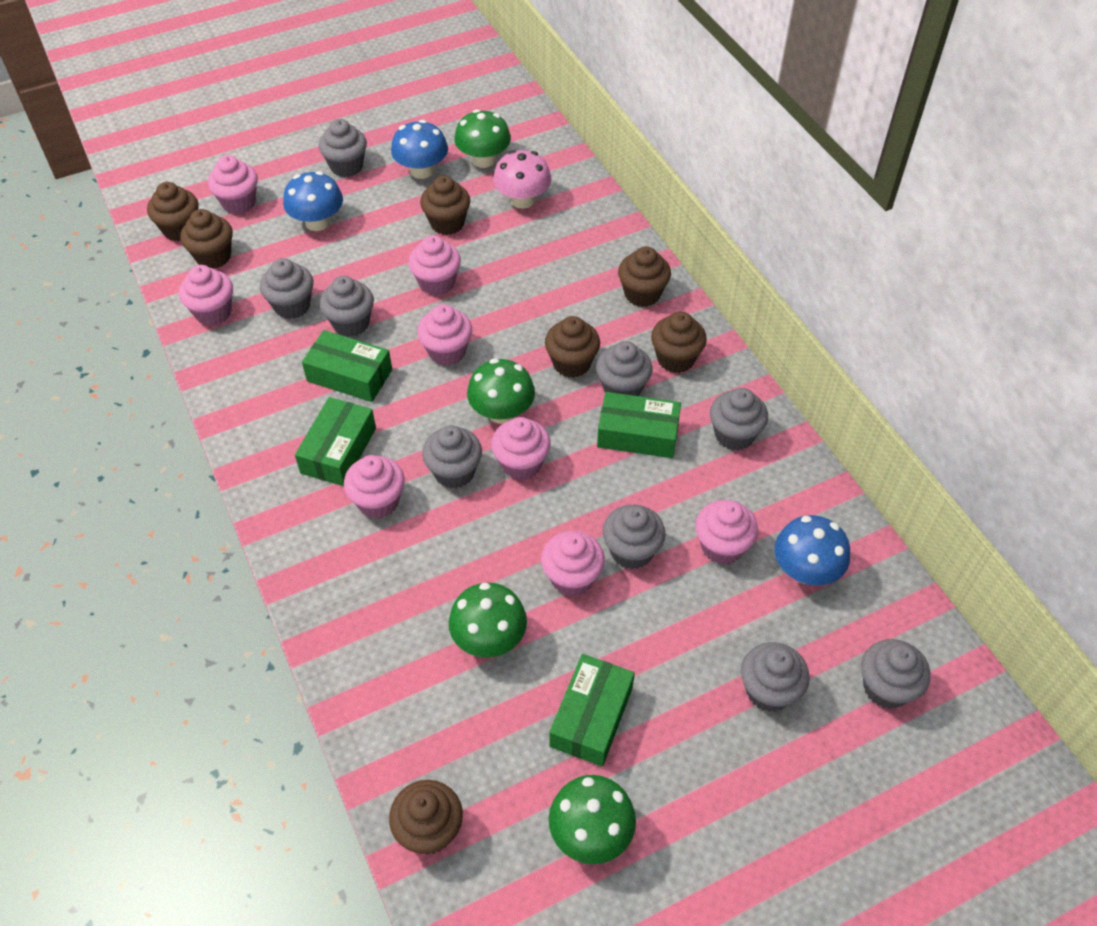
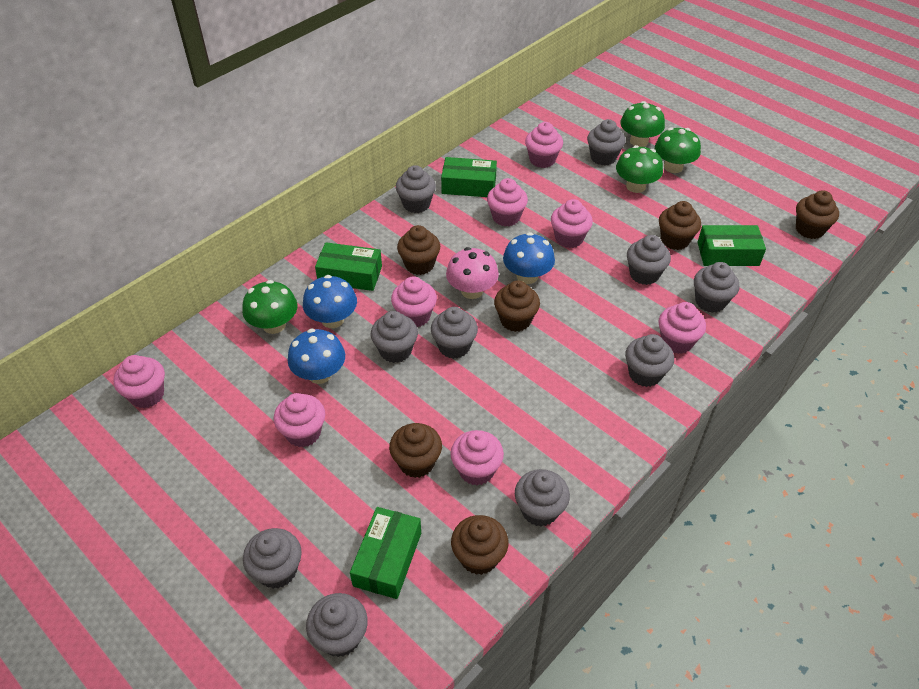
brown cupcake: 7 -> 6
grey cupcake: 9 -> 10

